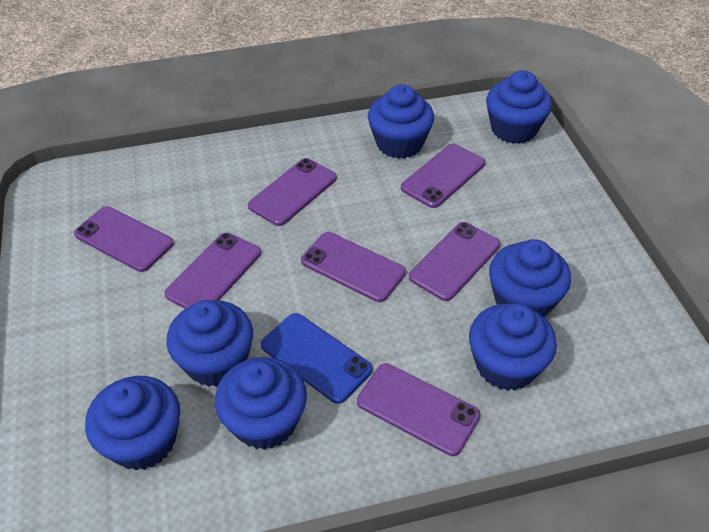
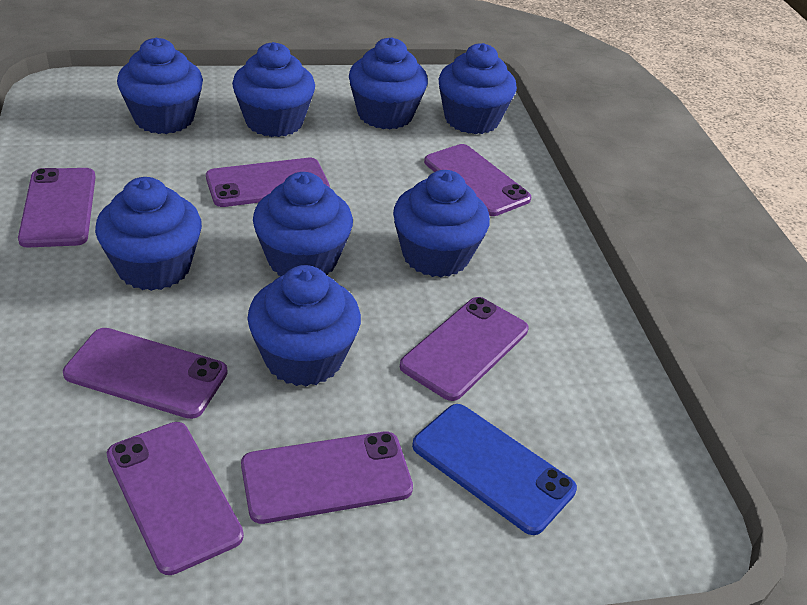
blue cupcake: 7 -> 8

